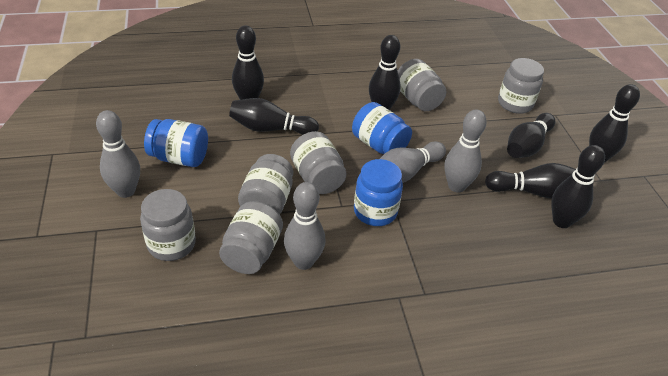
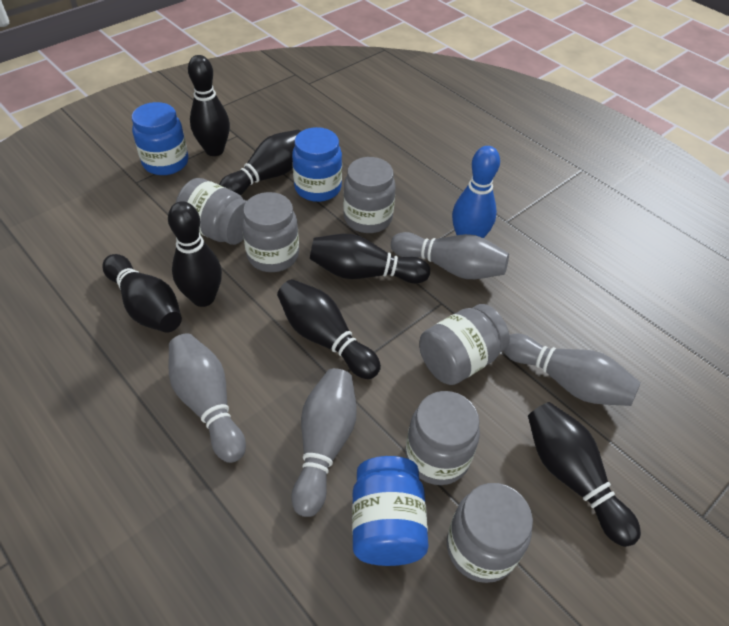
blue bowling pin: 0 -> 1

